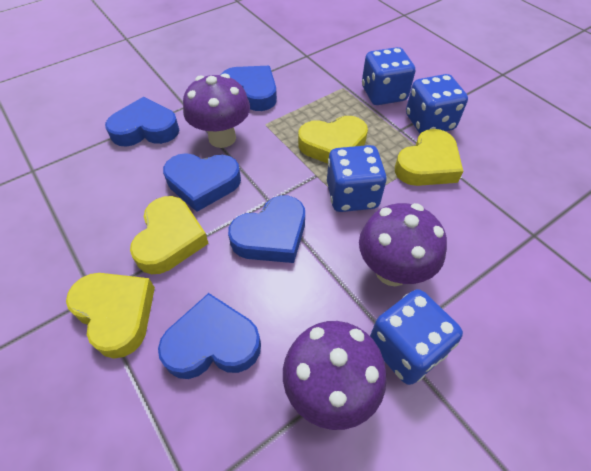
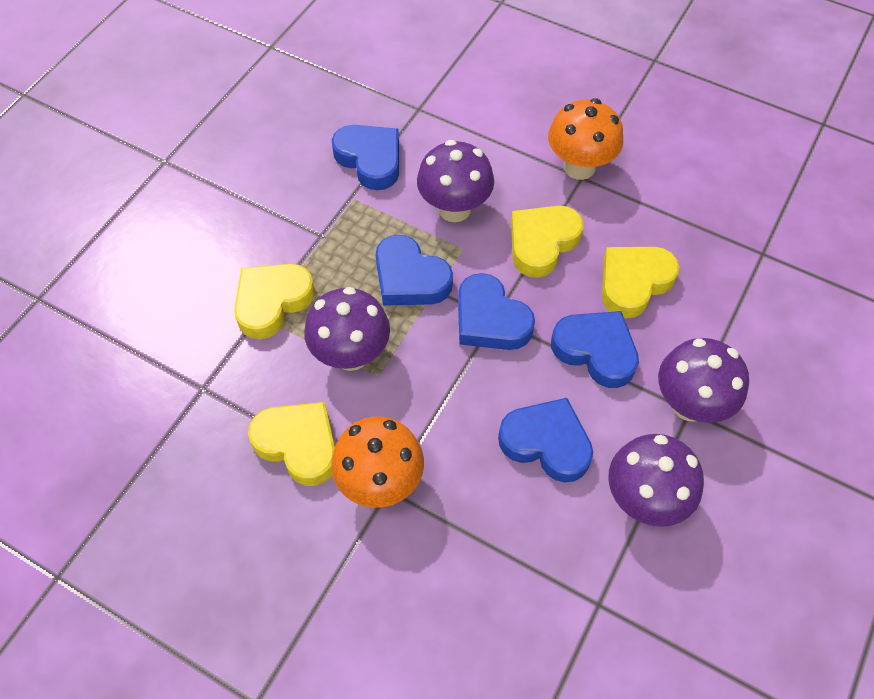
blue dice: 4 -> 0
orange mushroom: 0 -> 2
purple mushroom: 3 -> 4

